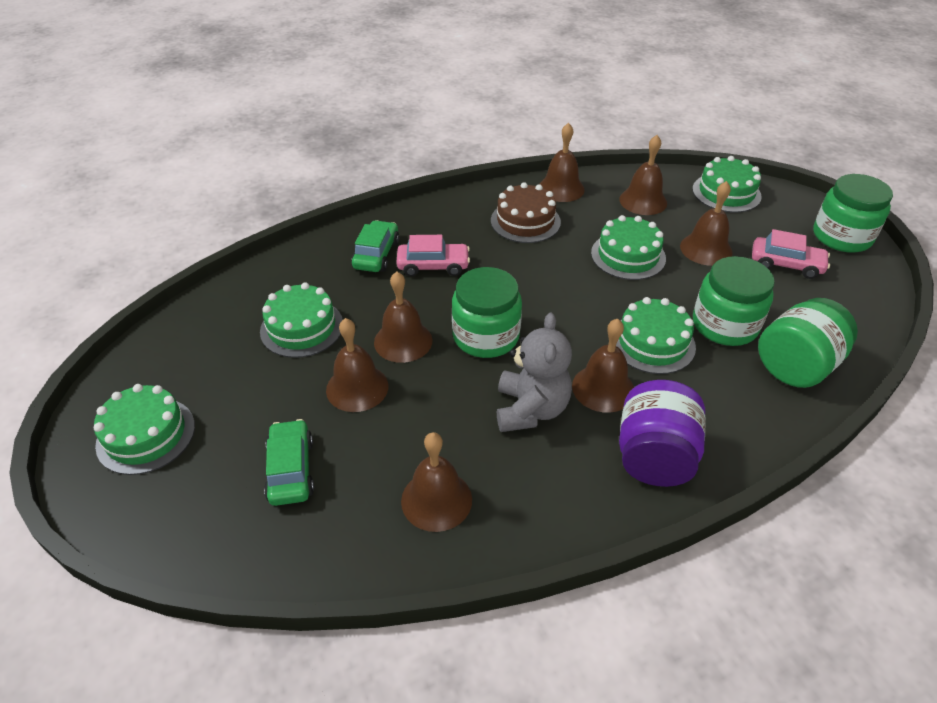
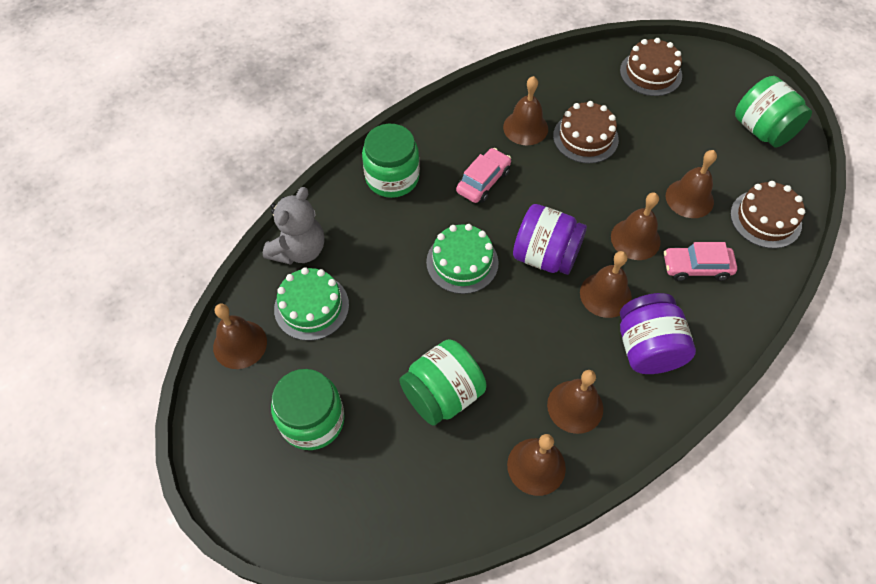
brown cake: 1 -> 3
green cake: 5 -> 2
green car: 2 -> 0
purple jar: 1 -> 2

